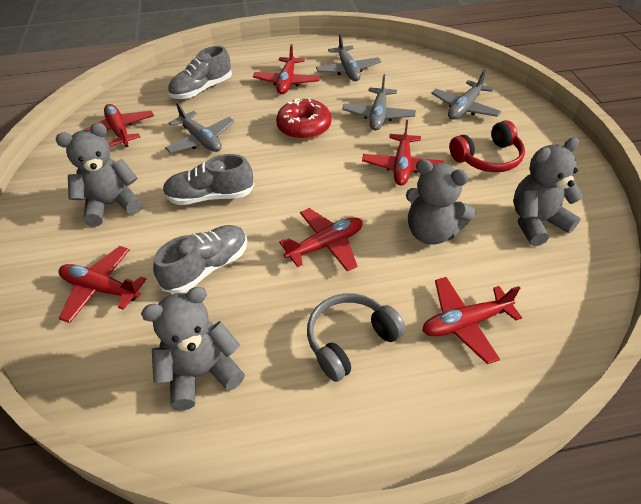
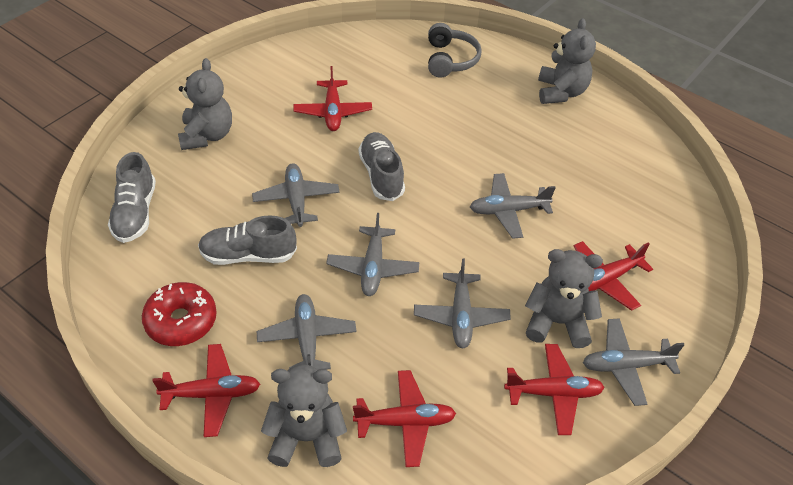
grey plane: 4 -> 6
red headphones: 1 -> 0
red plane: 6 -> 5

